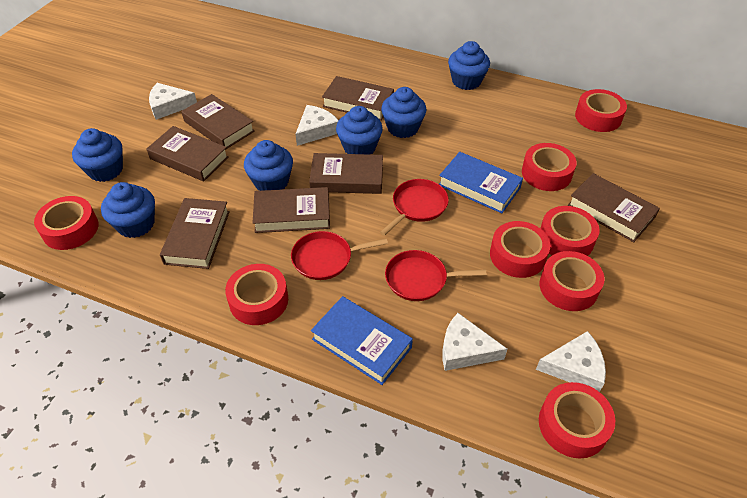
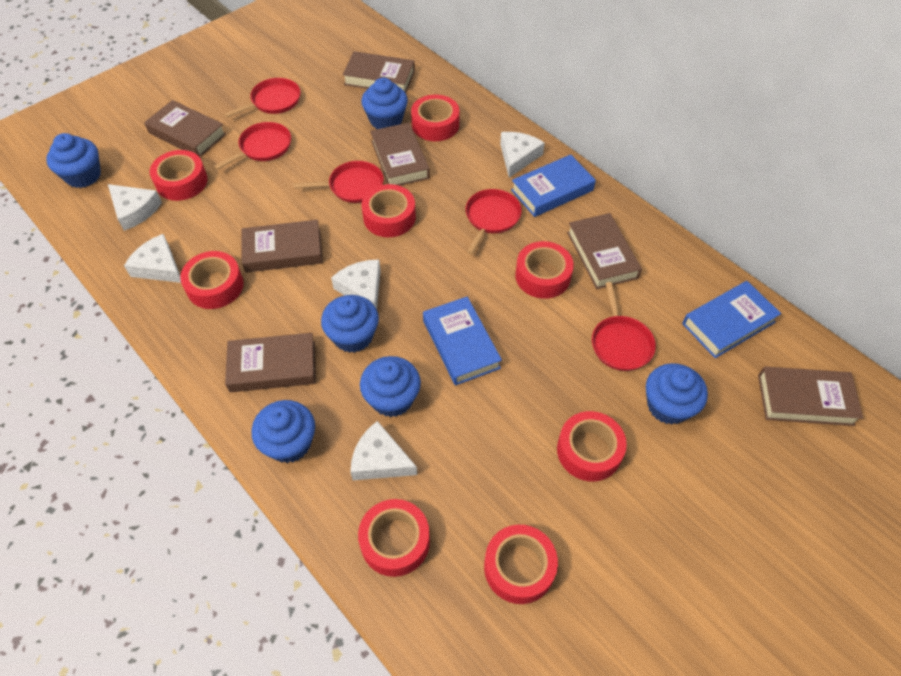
blue book: 2 -> 3
red pan: 3 -> 5
white cheese: 4 -> 5

